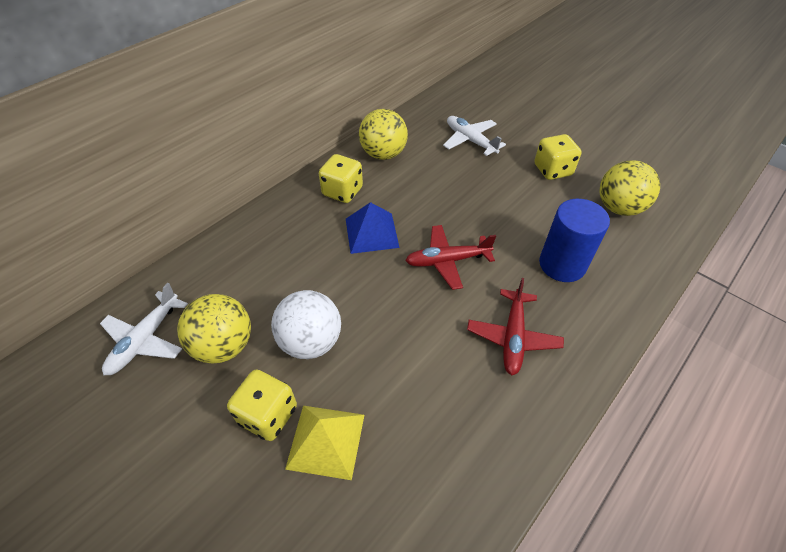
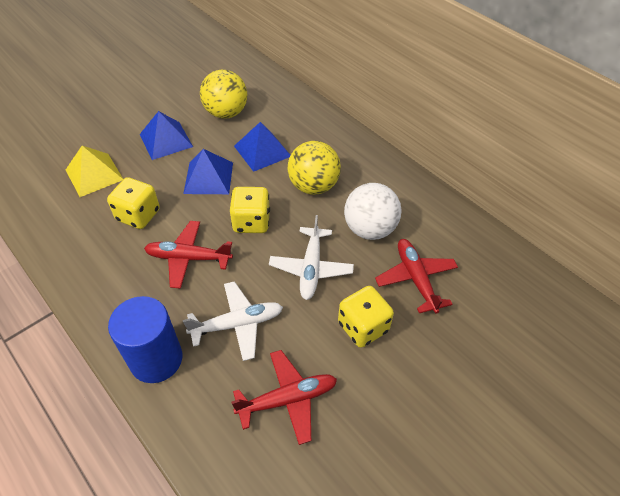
blue pyramid: 1 -> 3
red plane: 2 -> 3
yellow ball: 3 -> 2

